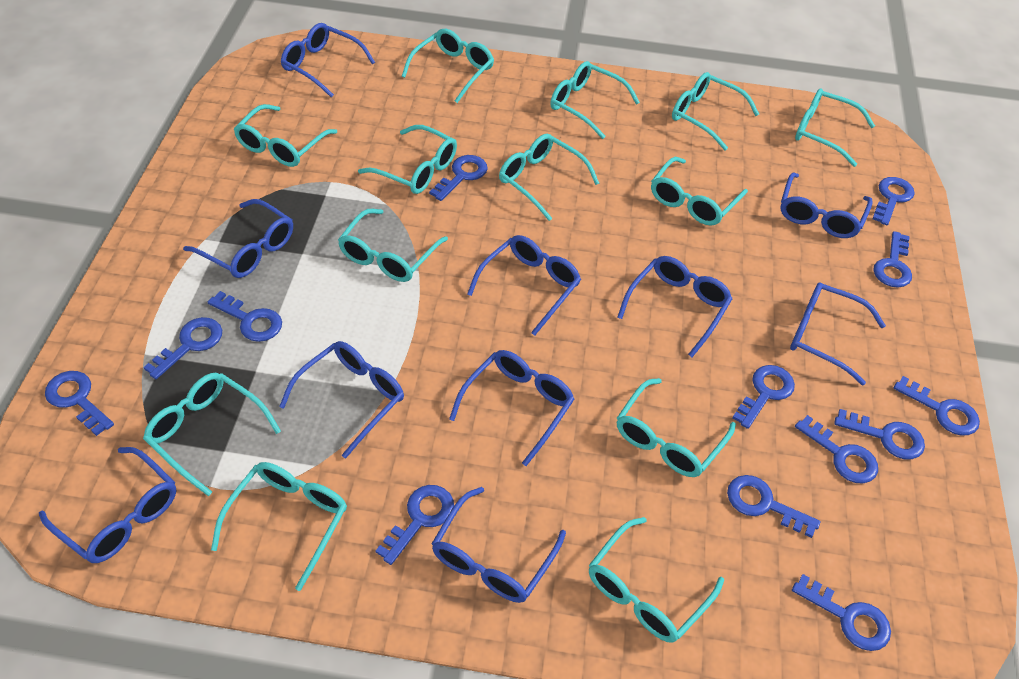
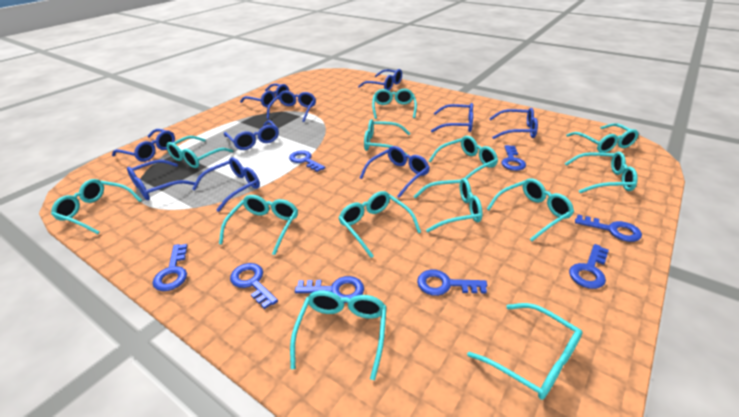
blue key: 13 -> 8

